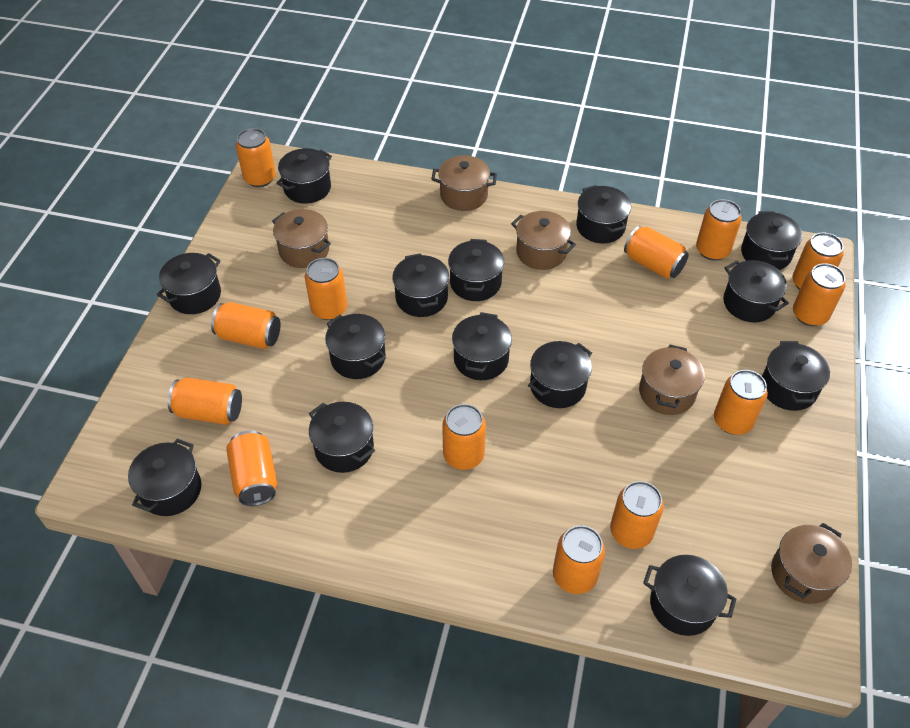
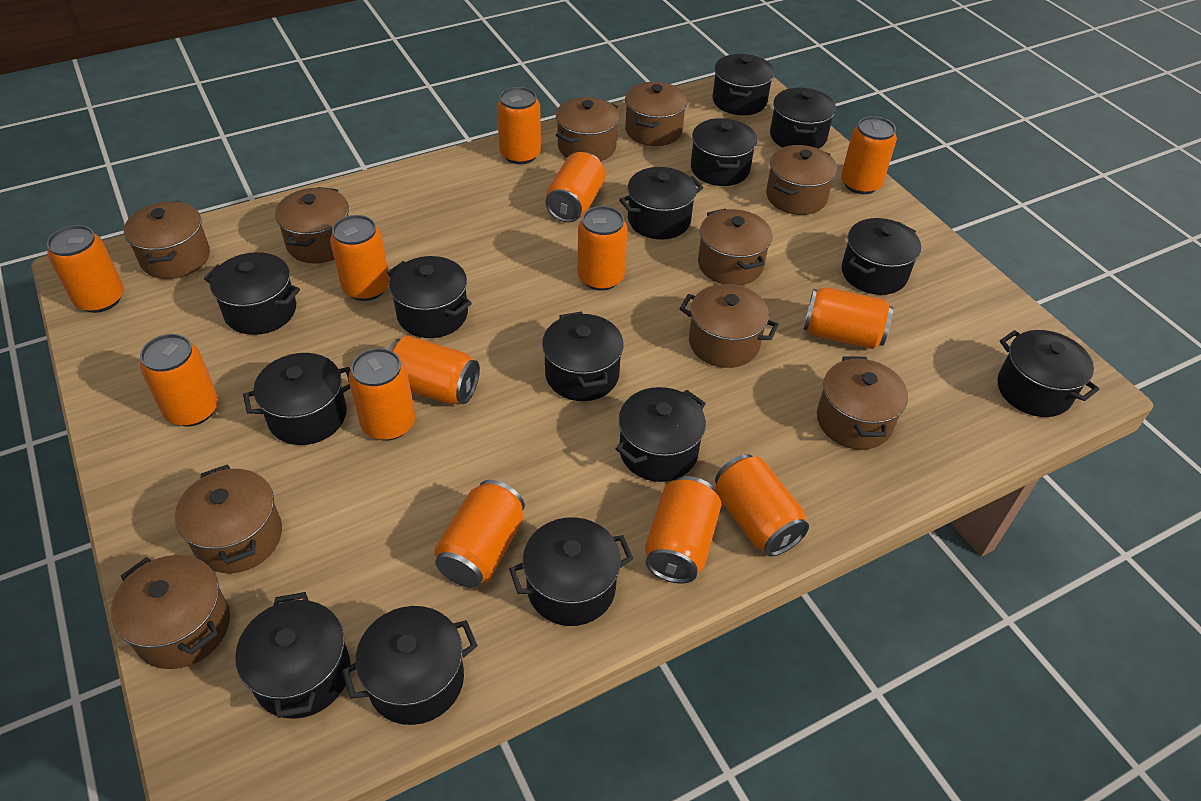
brown pot: 5 -> 10

